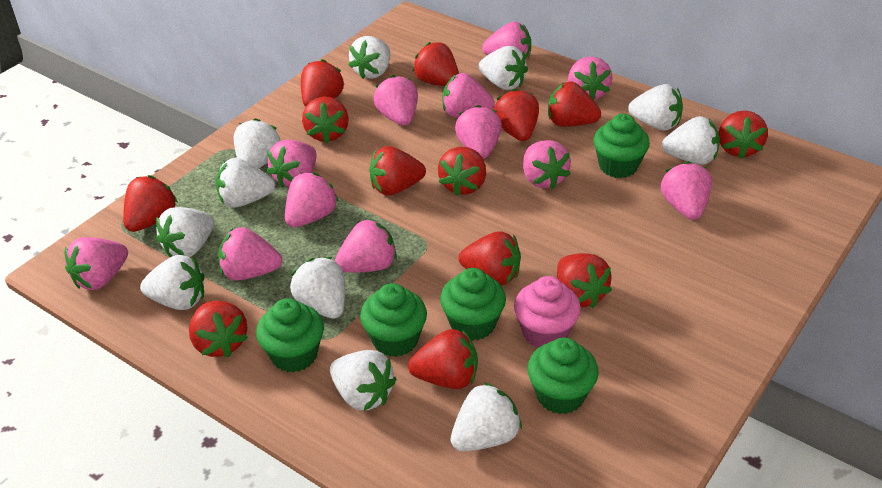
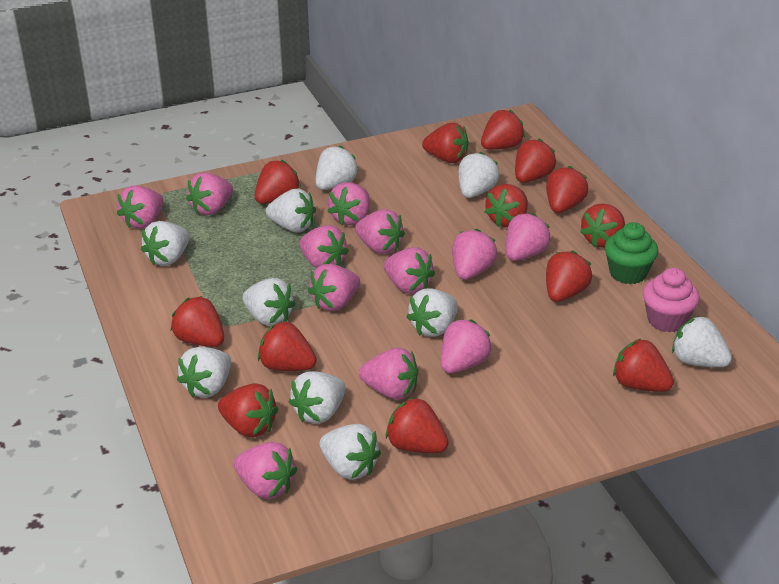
green cupcake: 5 -> 1
white strawberry: 11 -> 10

